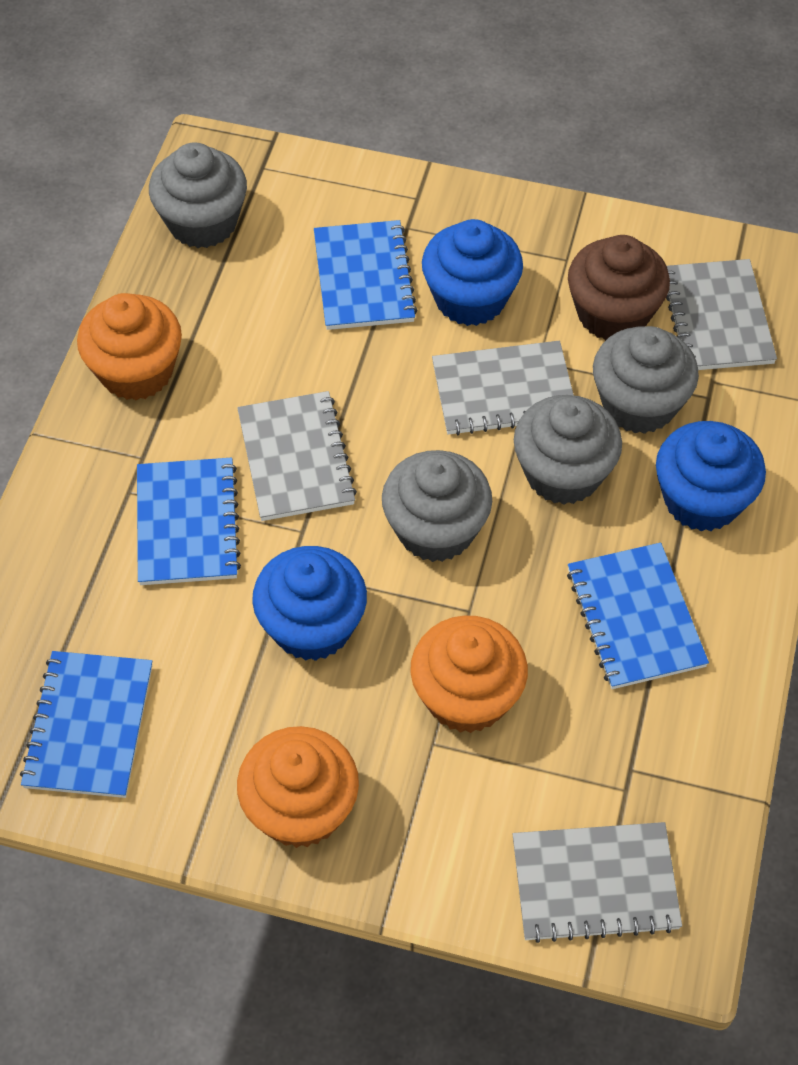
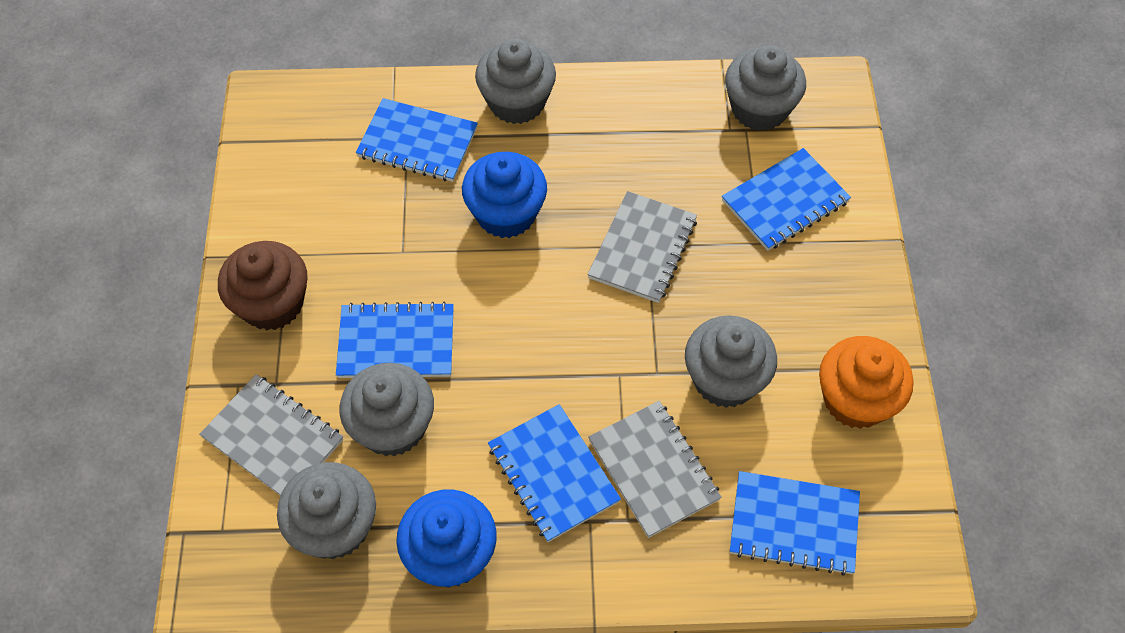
blue cupcake: 3 -> 2
blue notebook: 4 -> 5
grey cupcake: 4 -> 5
grey notebook: 4 -> 3
orange cupcake: 3 -> 1

